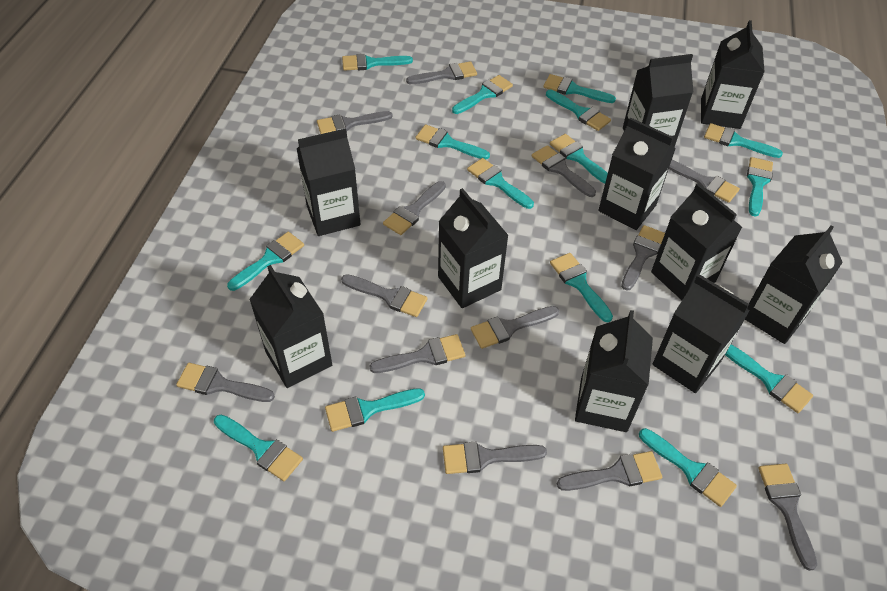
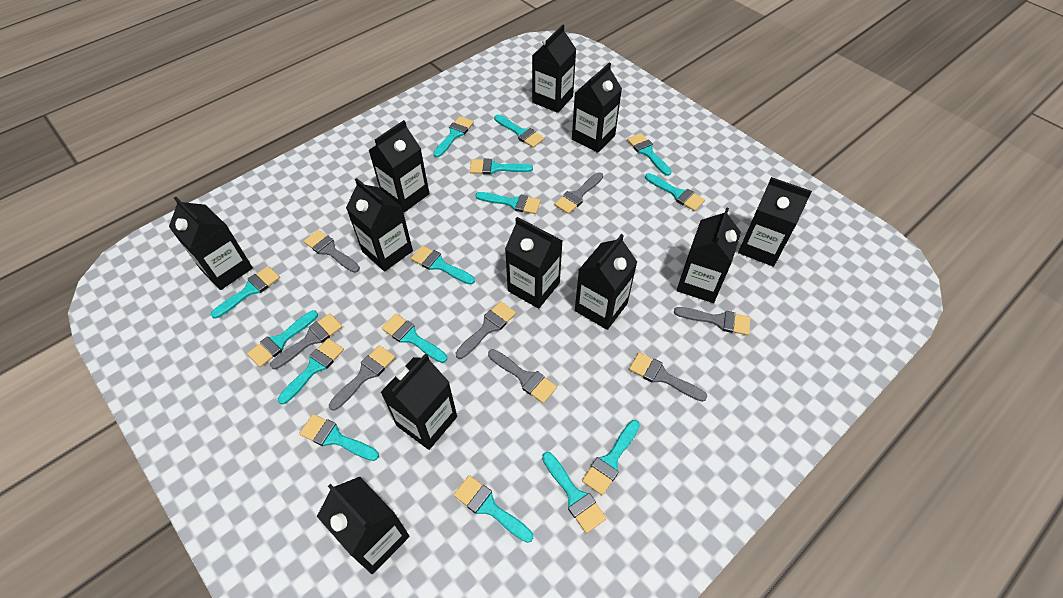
black carton: 10 -> 11
grey brush: 13 -> 8

